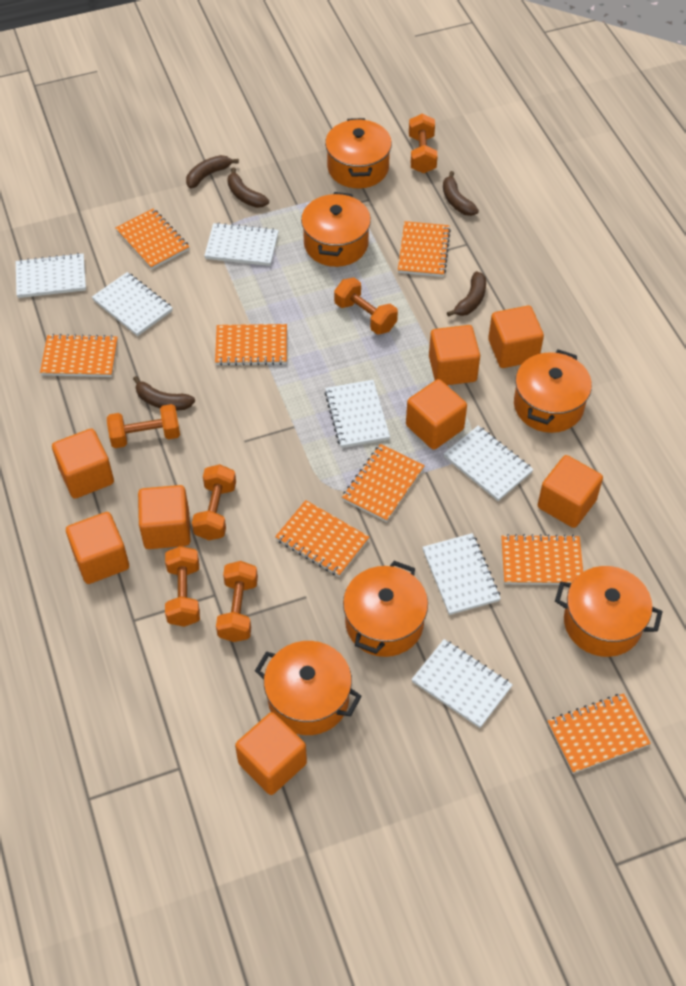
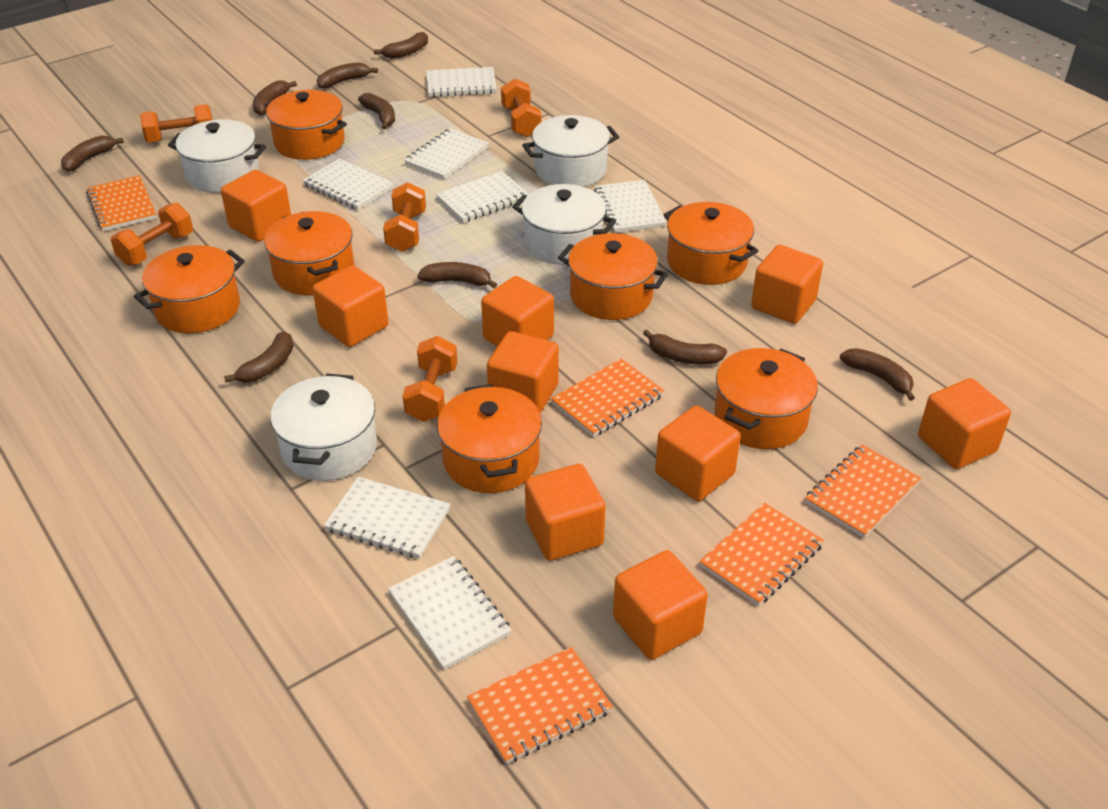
brown banana: 5 -> 9
orange cube: 8 -> 9
orange dumbbell: 6 -> 5
orange notebook: 8 -> 5
orange pot: 6 -> 7
white pot: 0 -> 4

